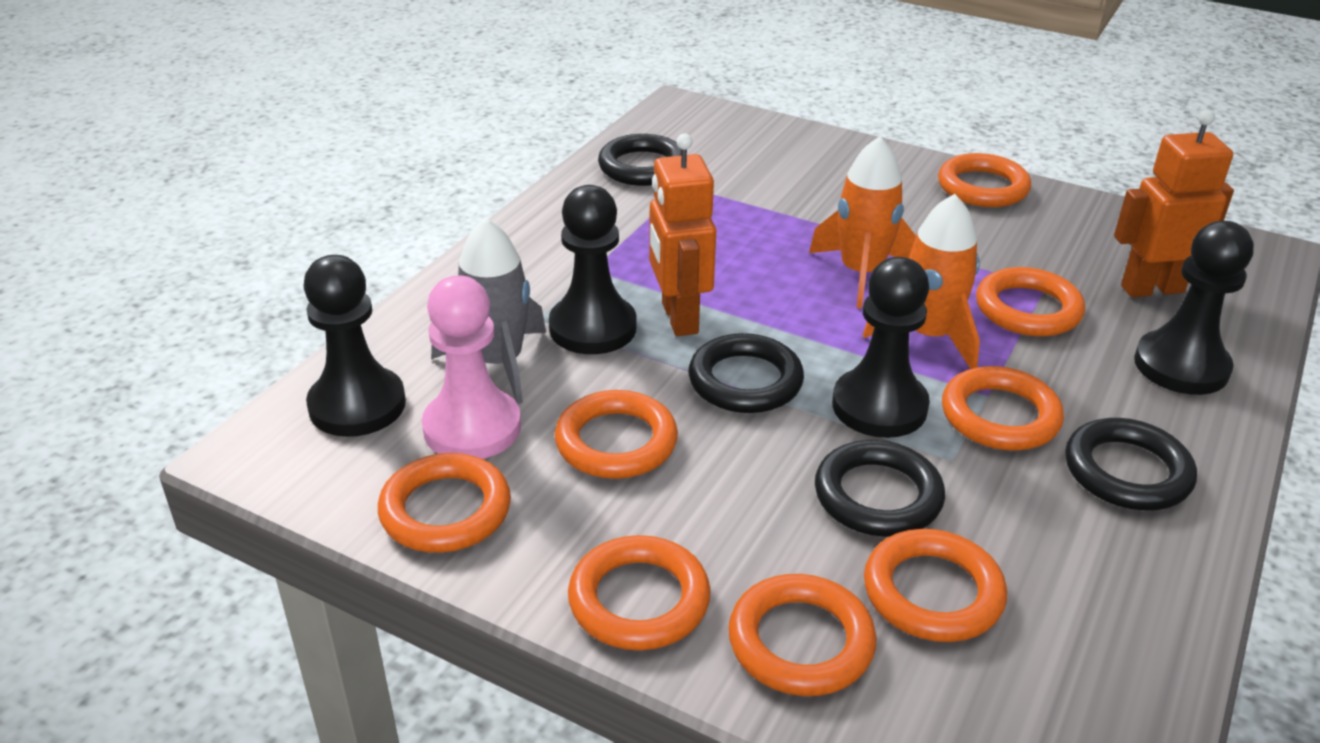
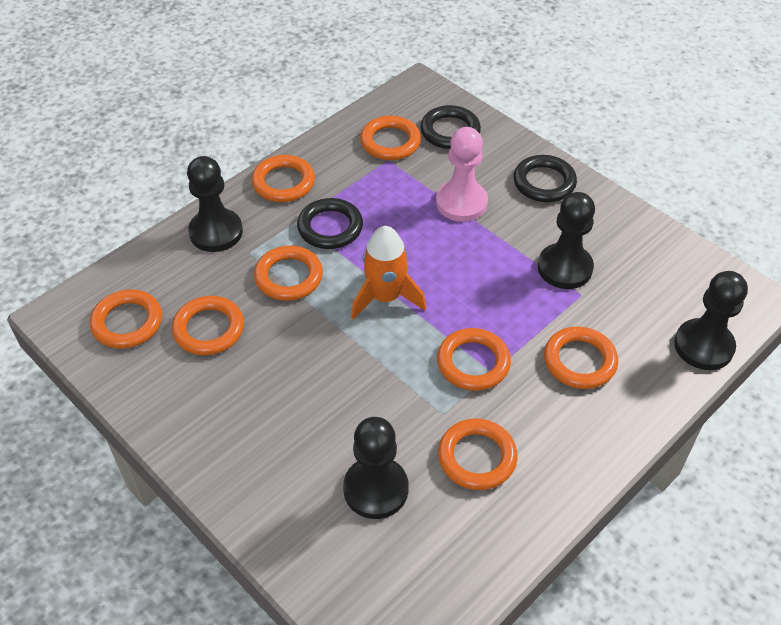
black ring: 4 -> 3
grey rocket: 1 -> 0
orange robot: 2 -> 0
orange rocket: 2 -> 1

